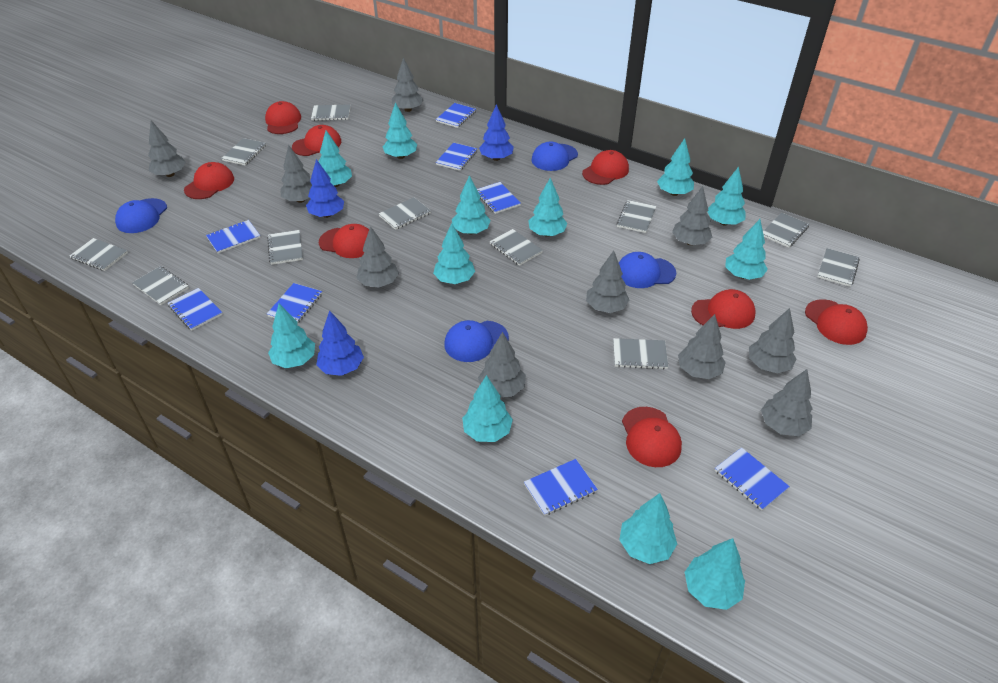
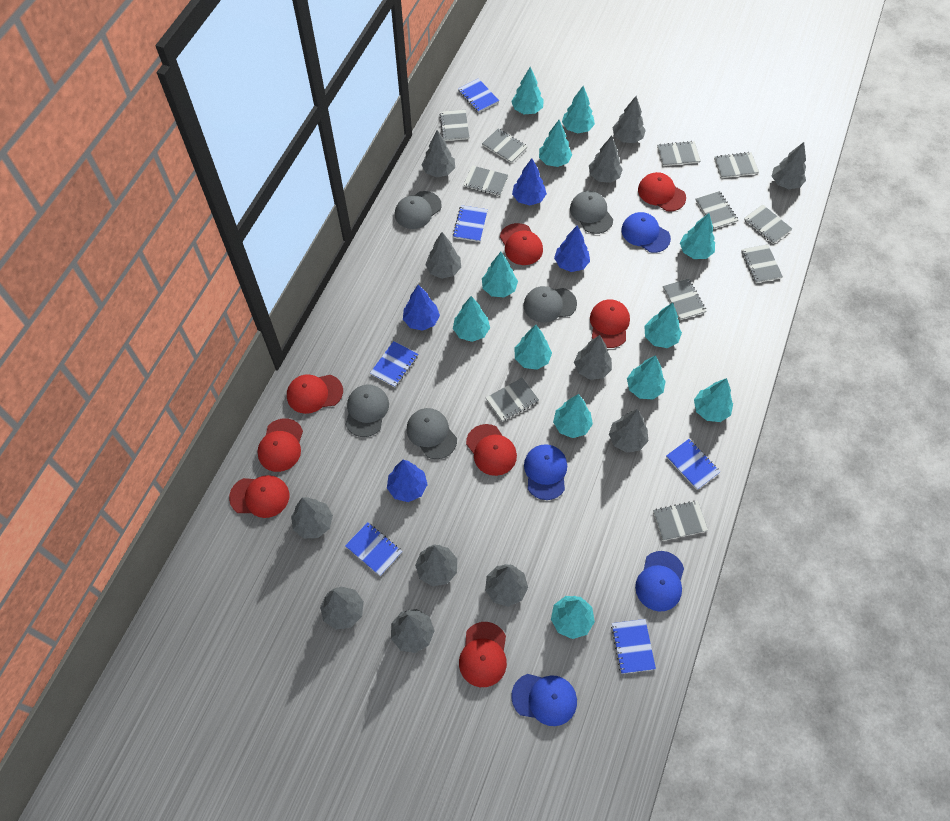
blue notebook: 8 -> 6
blue tree: 3 -> 4
grey cap: 0 -> 5
grey tree: 10 -> 12

